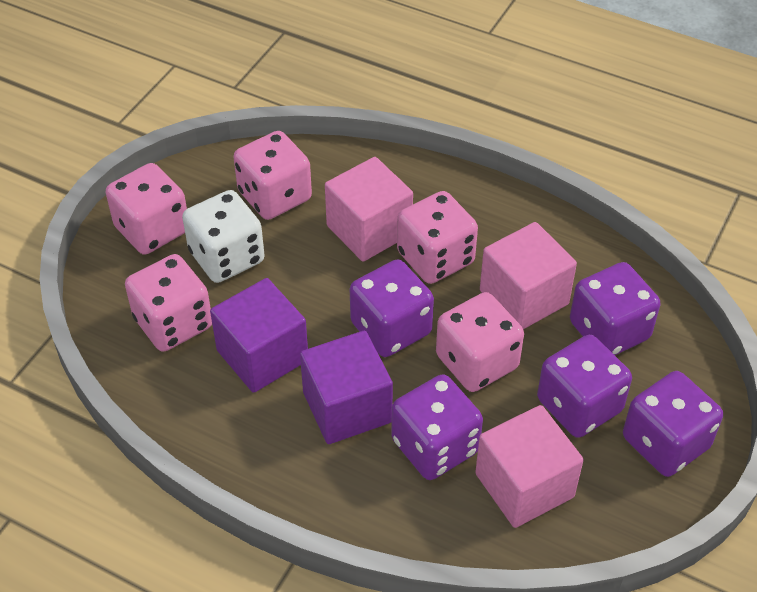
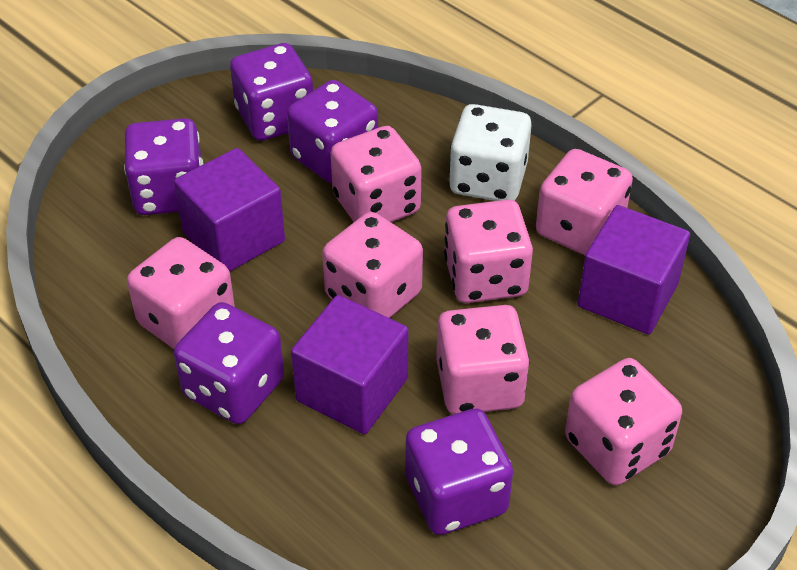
pink cube: 3 -> 0
pink dice: 5 -> 7
purple cube: 2 -> 3

